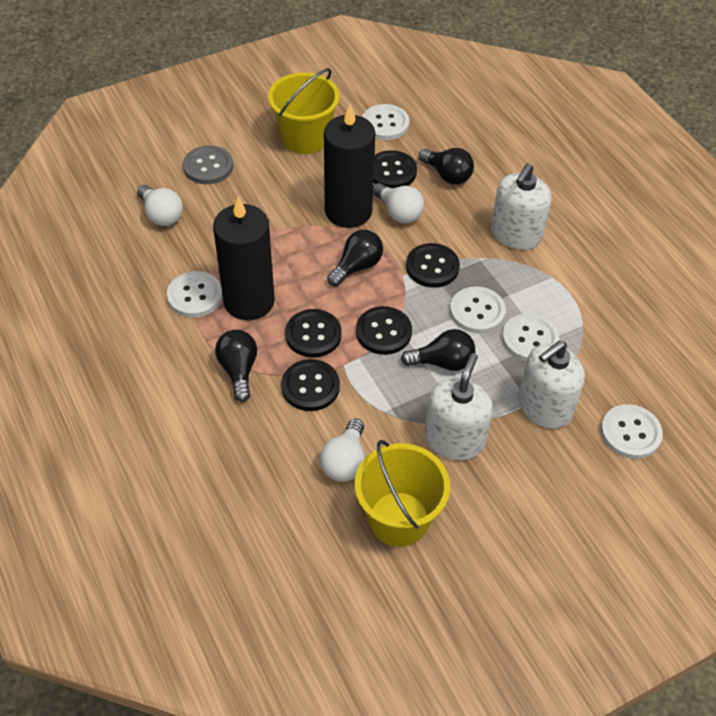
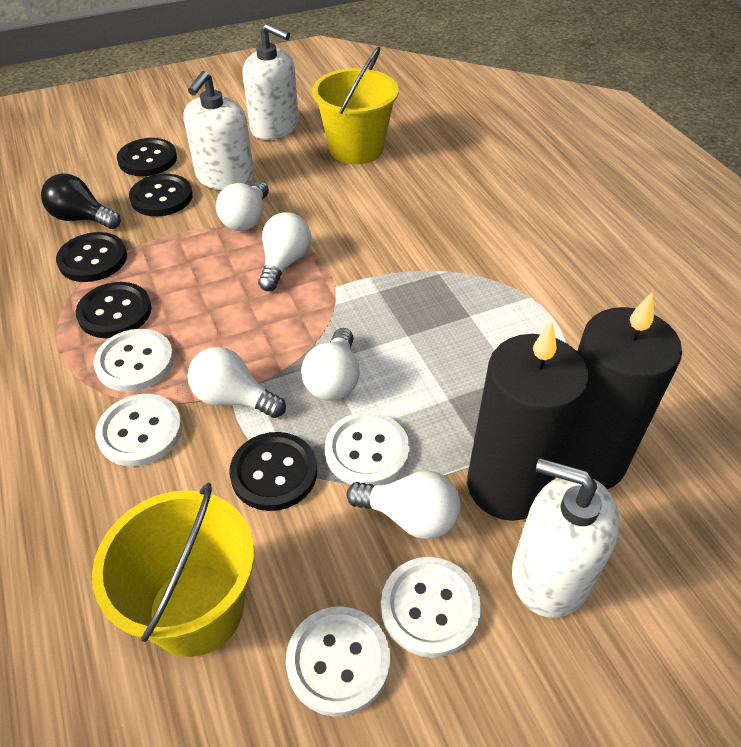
black light bulb: 4 -> 1
grey button: 1 -> 0
white light bulb: 3 -> 5

